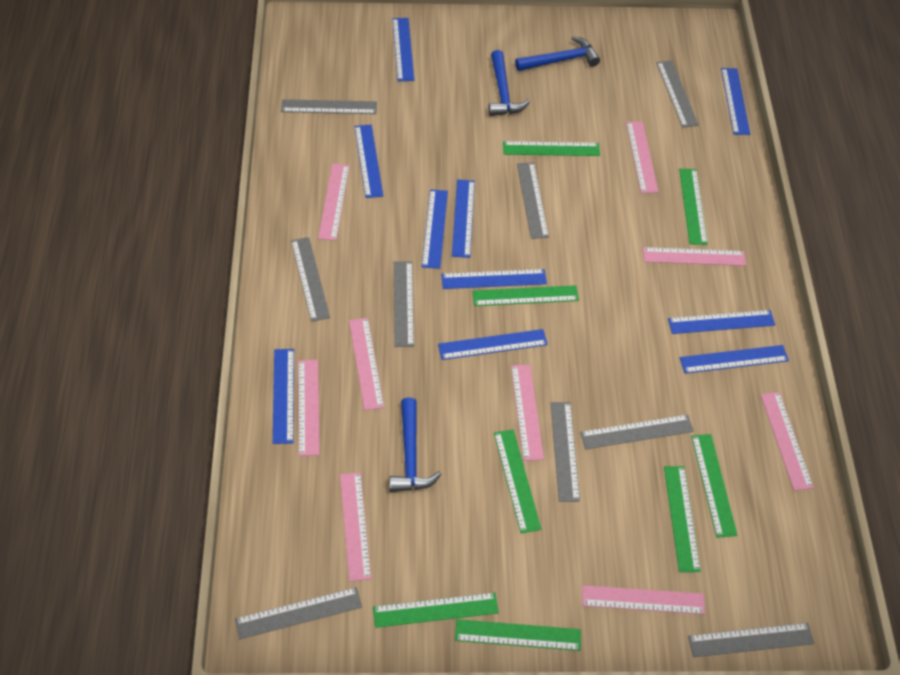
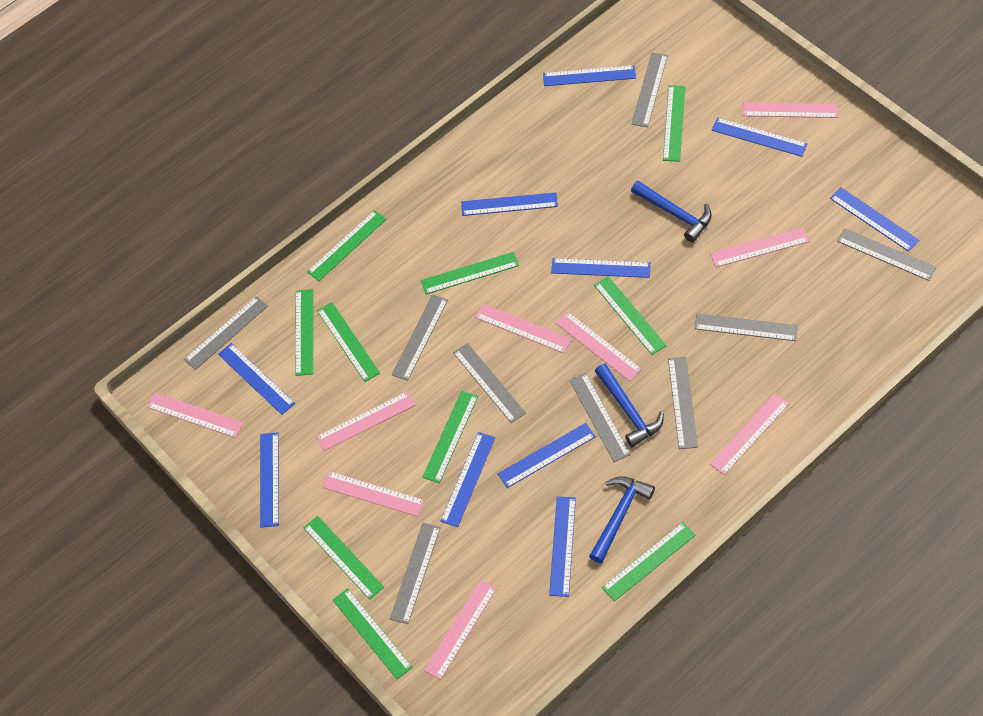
green ruler: 8 -> 10

